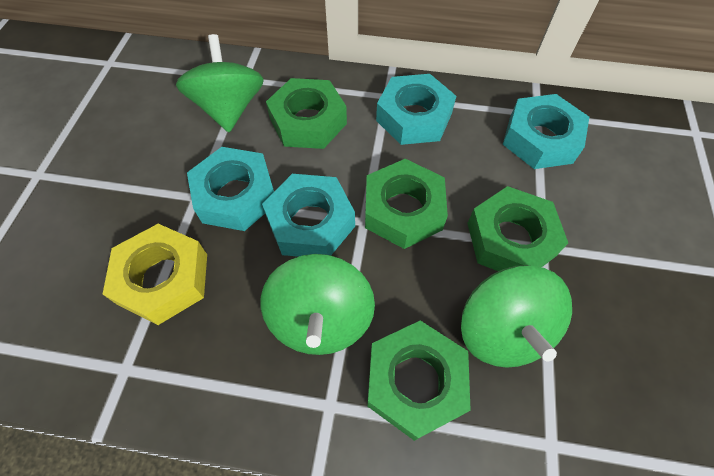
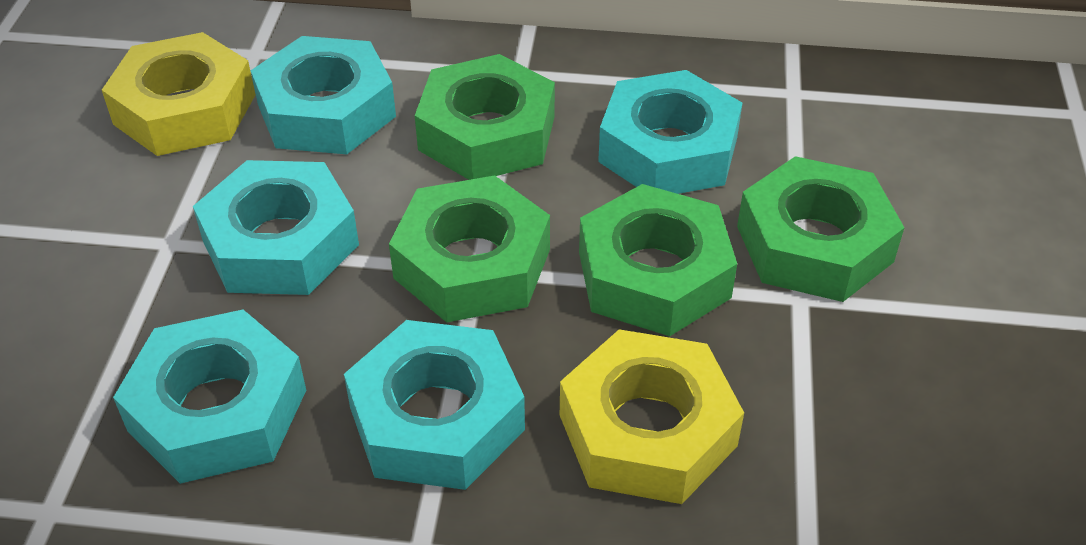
green spinning top: 3 -> 0
turquoise nut: 4 -> 5
yellow nut: 1 -> 2

